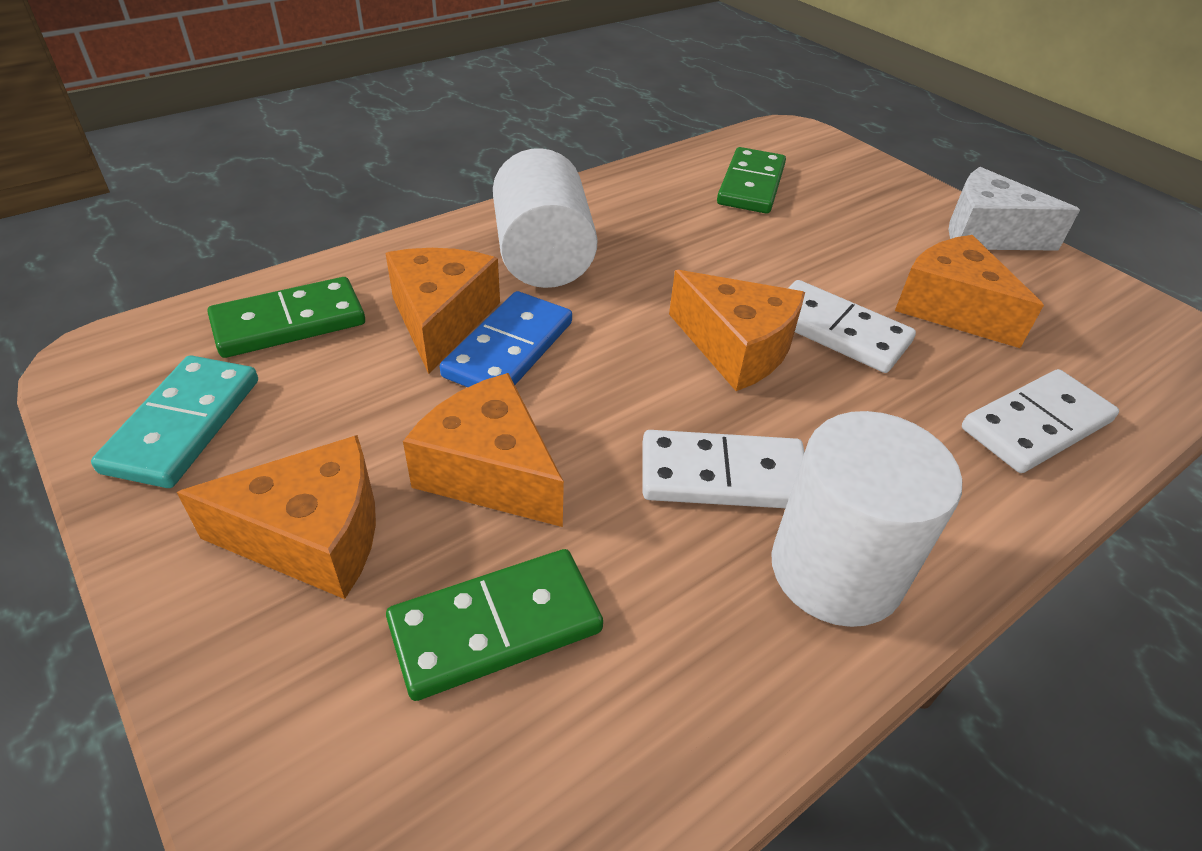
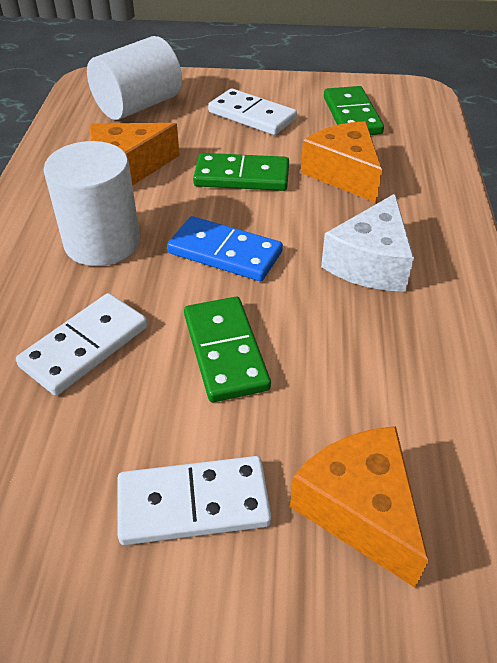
orange cheese: 5 -> 3
turquoise domino: 1 -> 0

